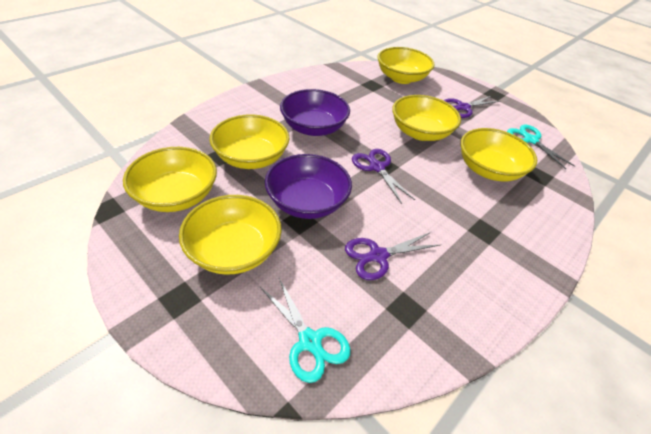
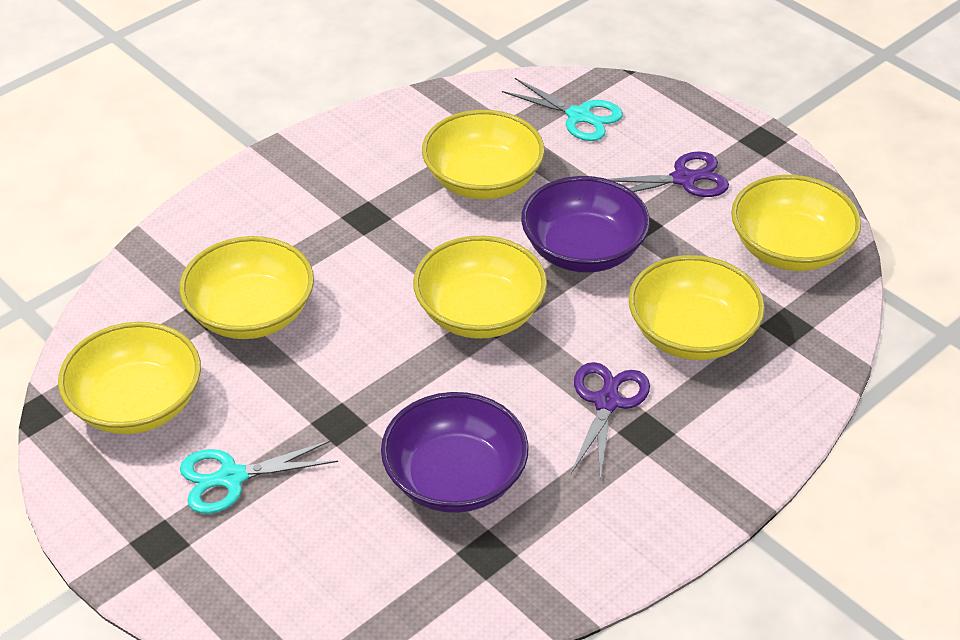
purple scissors: 3 -> 2

